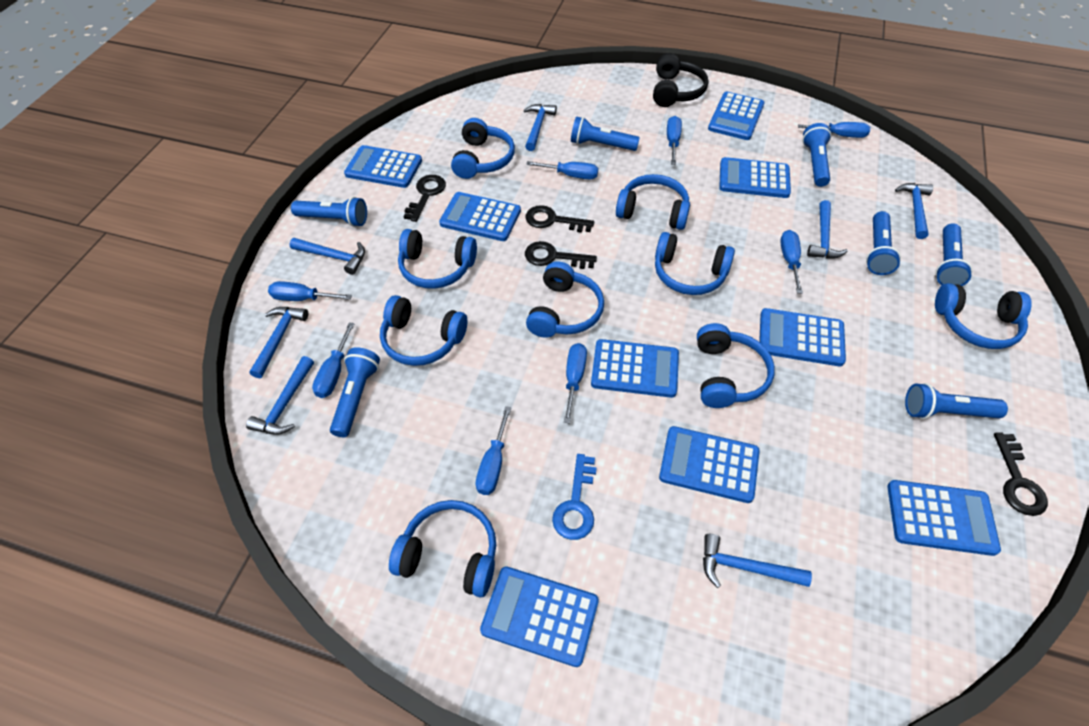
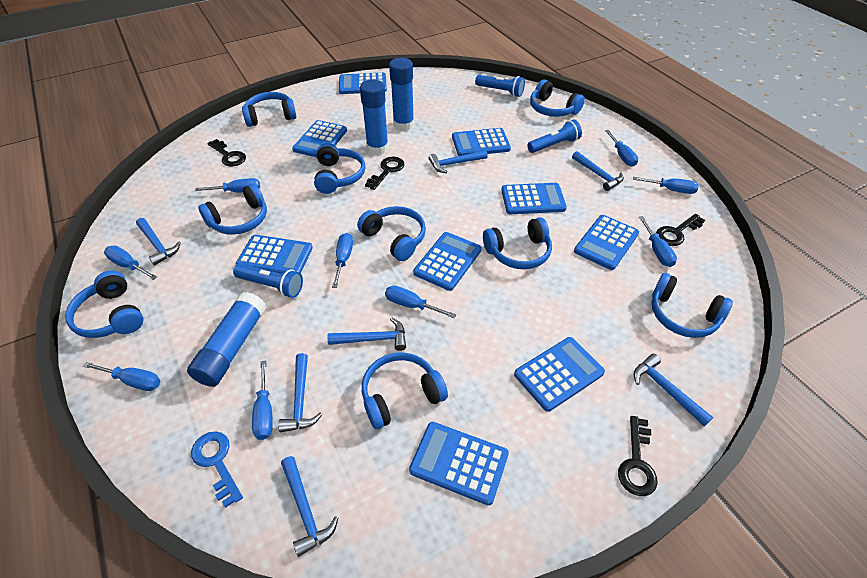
black headphones: 1 -> 0
blue flashlight: 7 -> 3
blue glue stick: 0 -> 3
blue screwdriver: 8 -> 9

